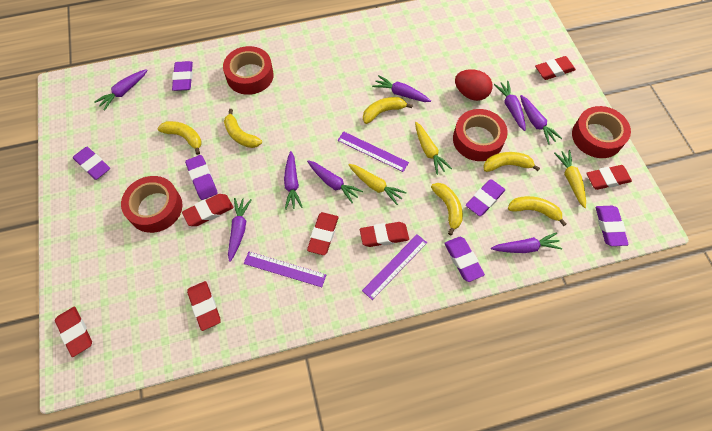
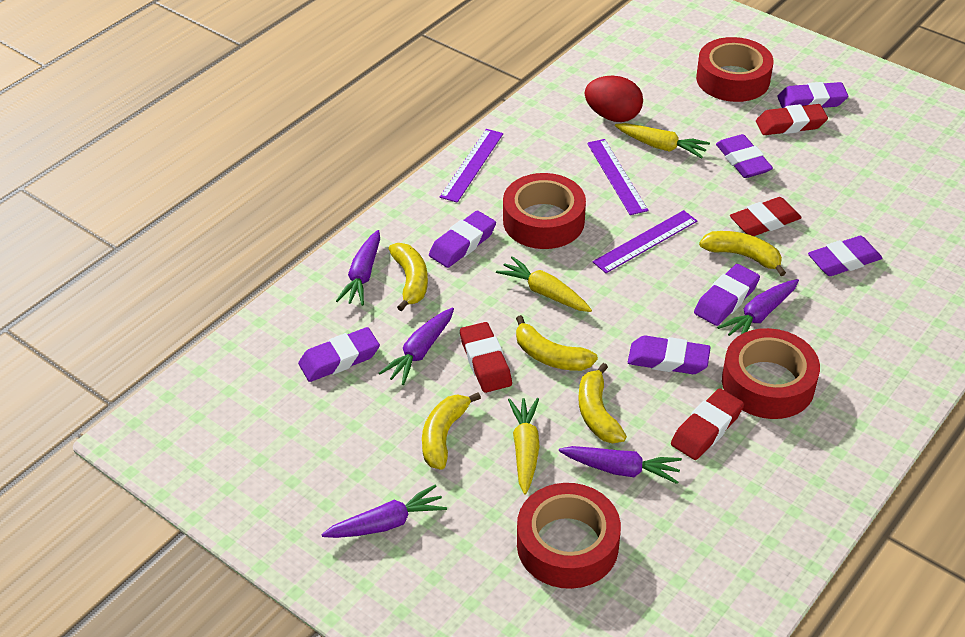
purple carrot: 8 -> 5
purple eraser: 6 -> 7
red eraser: 7 -> 4
yellow banana: 6 -> 5

